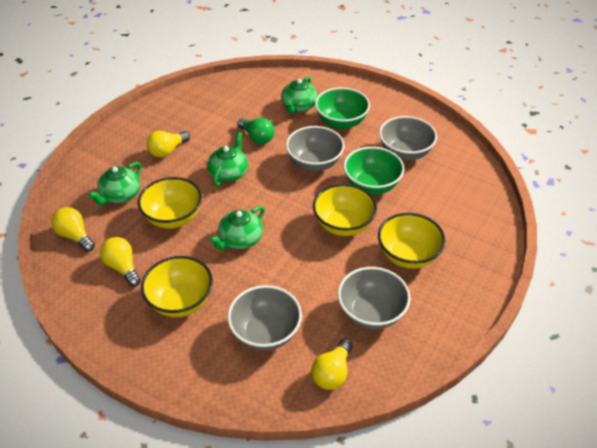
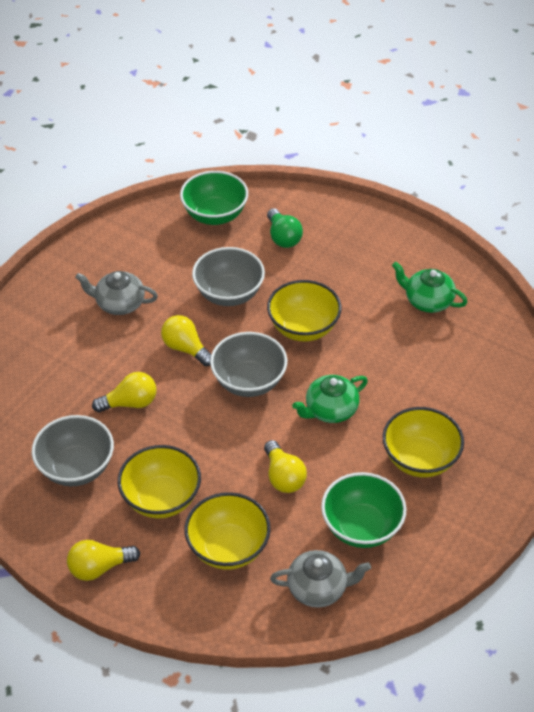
green teapot: 4 -> 2
grey bowl: 4 -> 3
grey teapot: 0 -> 2

